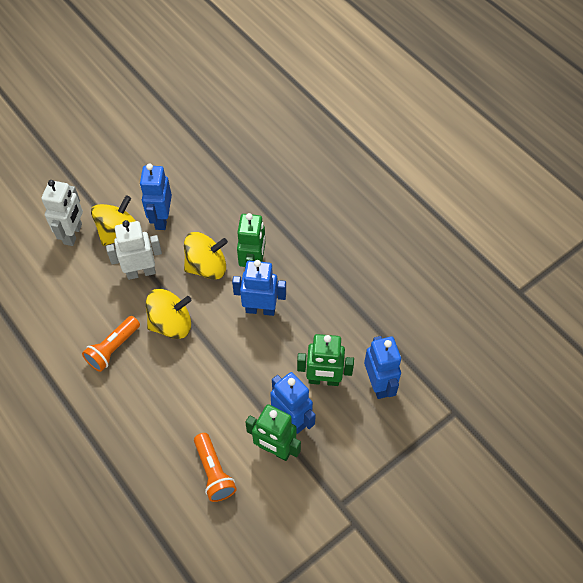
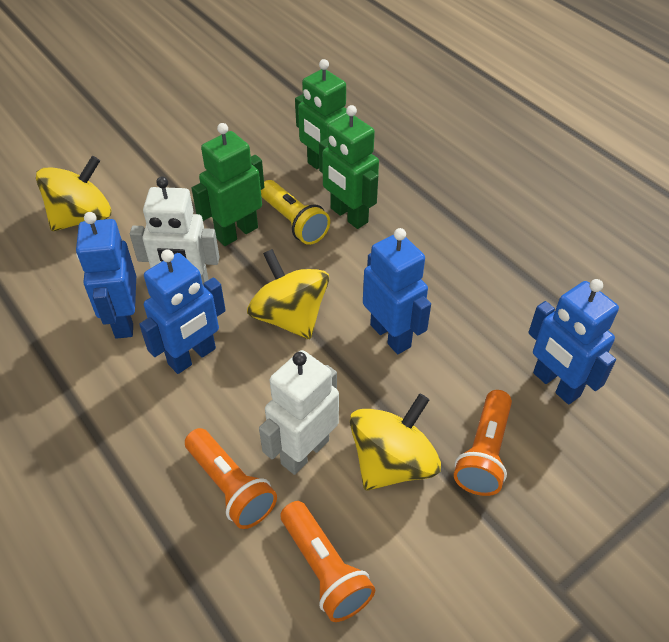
orange flashlight: 2 -> 3
yellow flashlight: 0 -> 1

